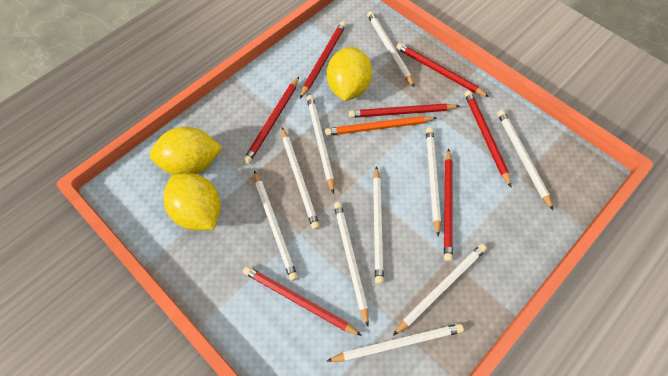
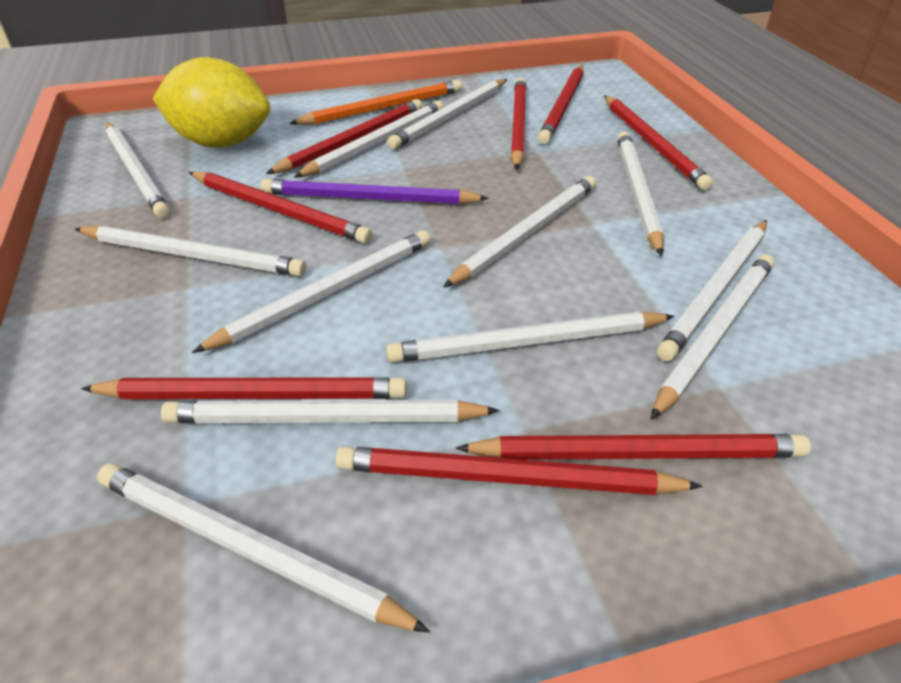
purple pencil: 0 -> 1
red pencil: 7 -> 8
white pencil: 10 -> 12
yellow lemon: 3 -> 1

